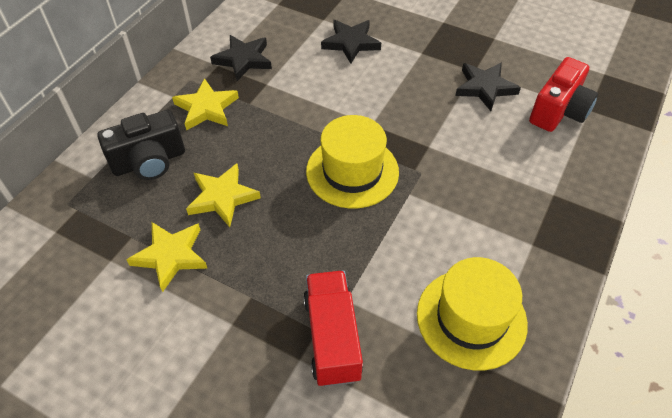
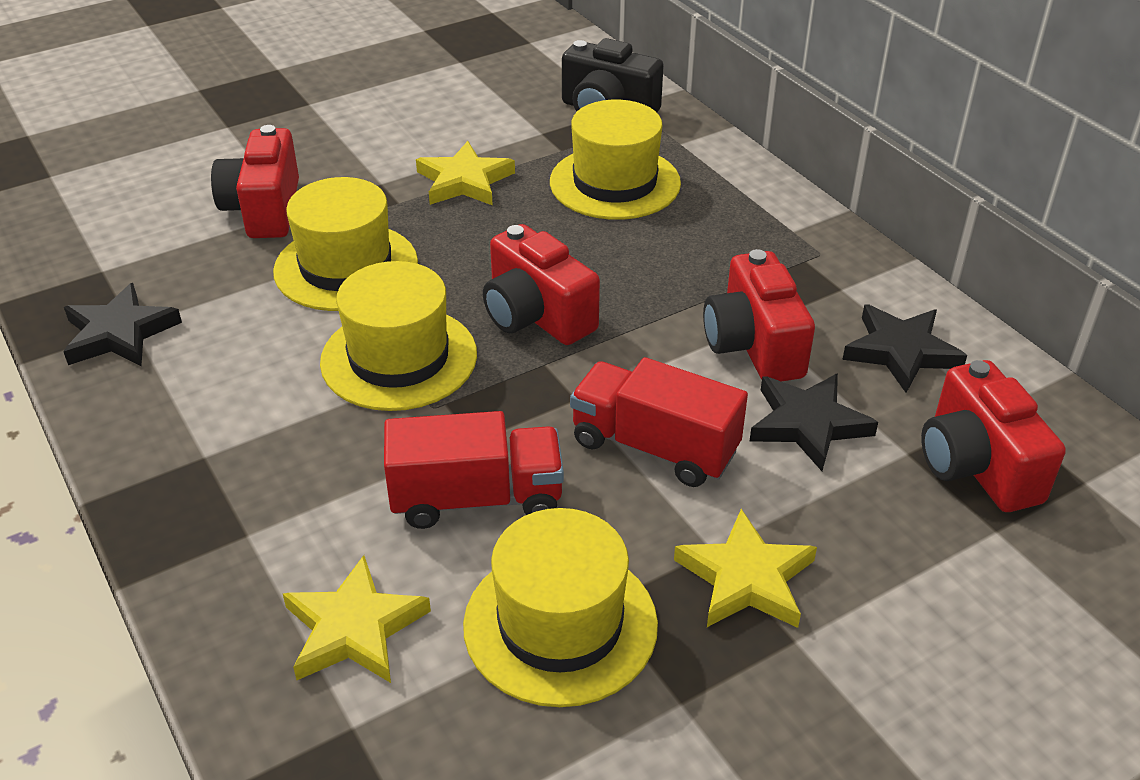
red camera: 1 -> 4
red truck: 1 -> 2
yellow hat: 2 -> 4

